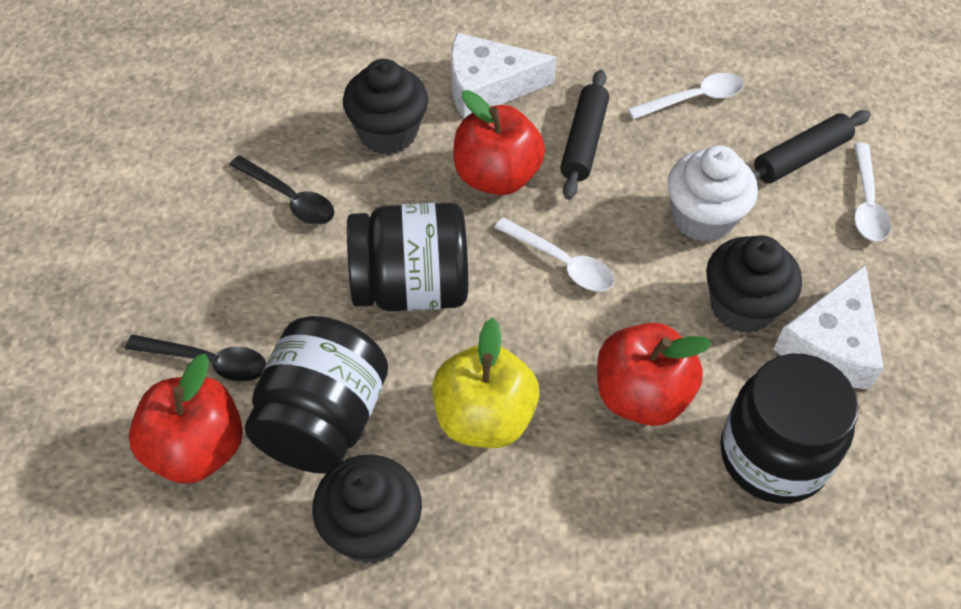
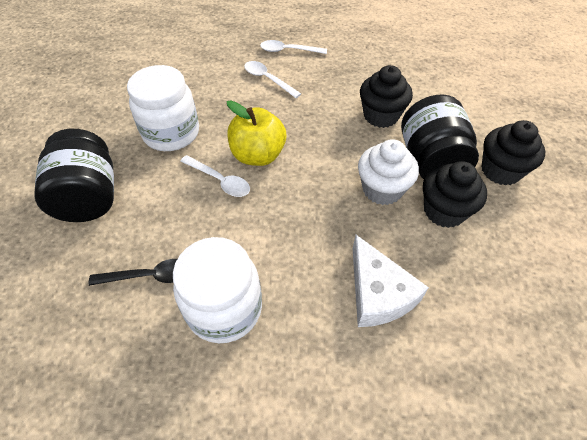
black jar: 3 -> 2
black rolling pin: 2 -> 0
black spoon: 2 -> 1
red apple: 3 -> 0
white cheese: 2 -> 1
white jar: 0 -> 2

